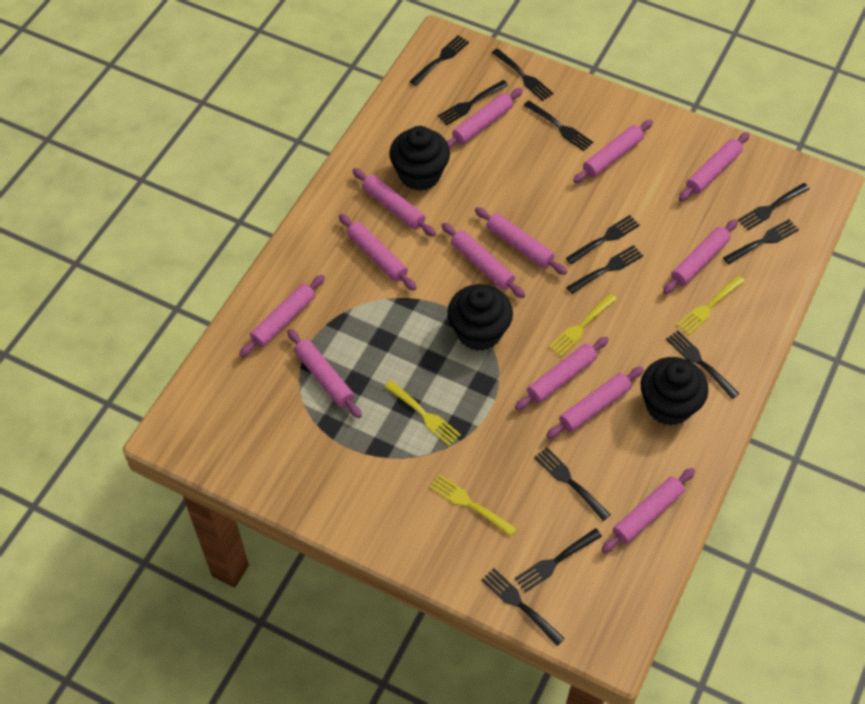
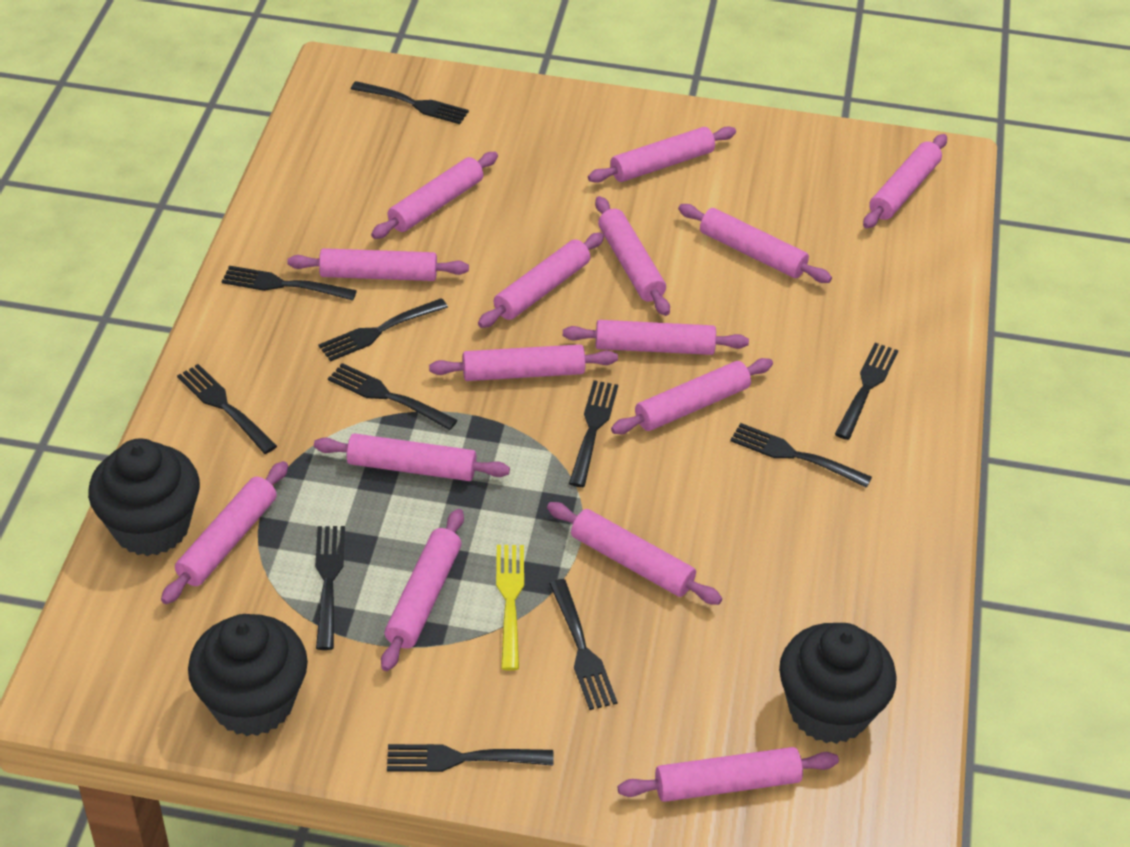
black fork: 12 -> 11
pink rolling pin: 13 -> 15
yellow fork: 4 -> 1

